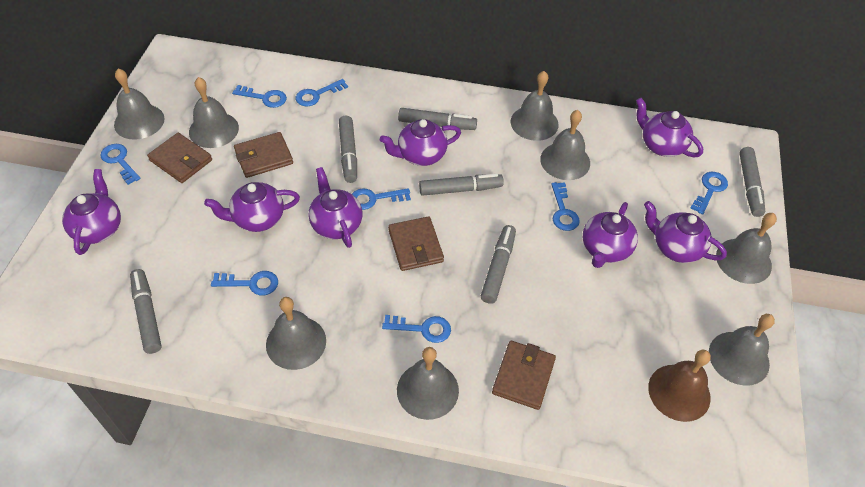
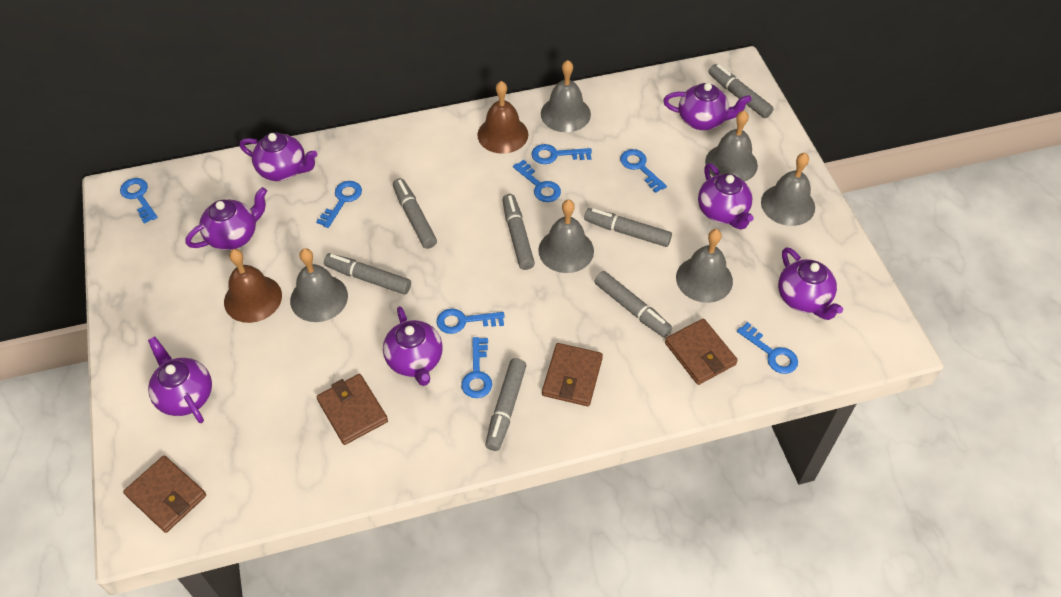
brown bell: 1 -> 2
grey bell: 8 -> 6
grey marker: 6 -> 7

